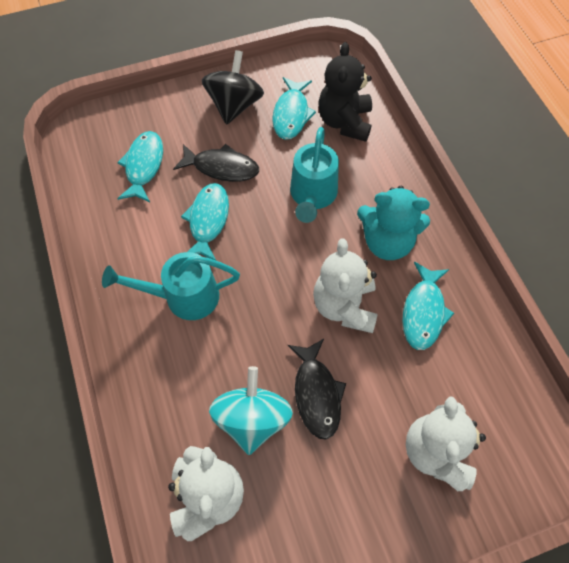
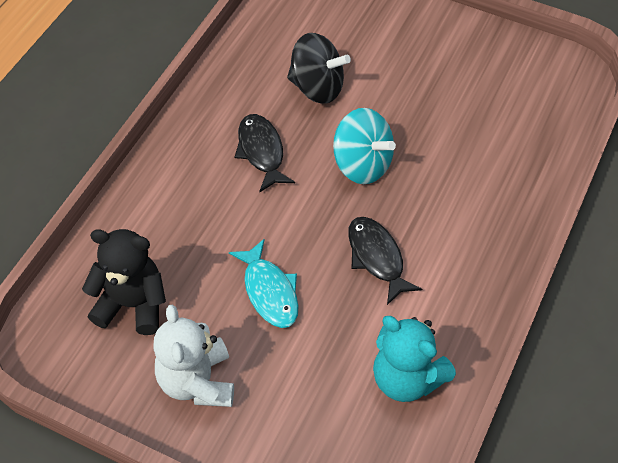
turquoise fish: 4 -> 1
turquoise watering can: 2 -> 0
white teddy bear: 3 -> 1

